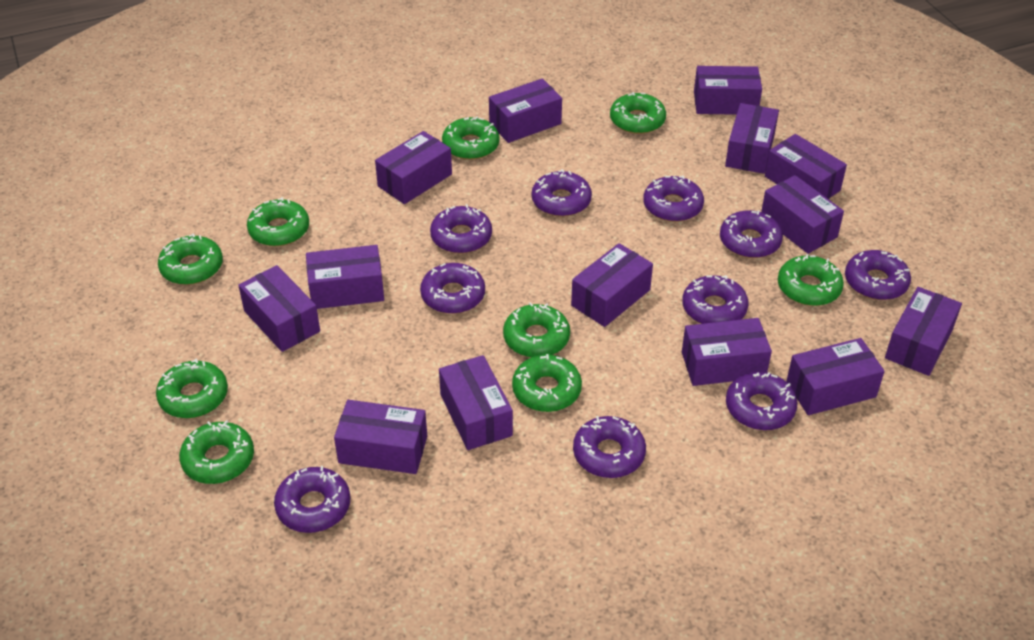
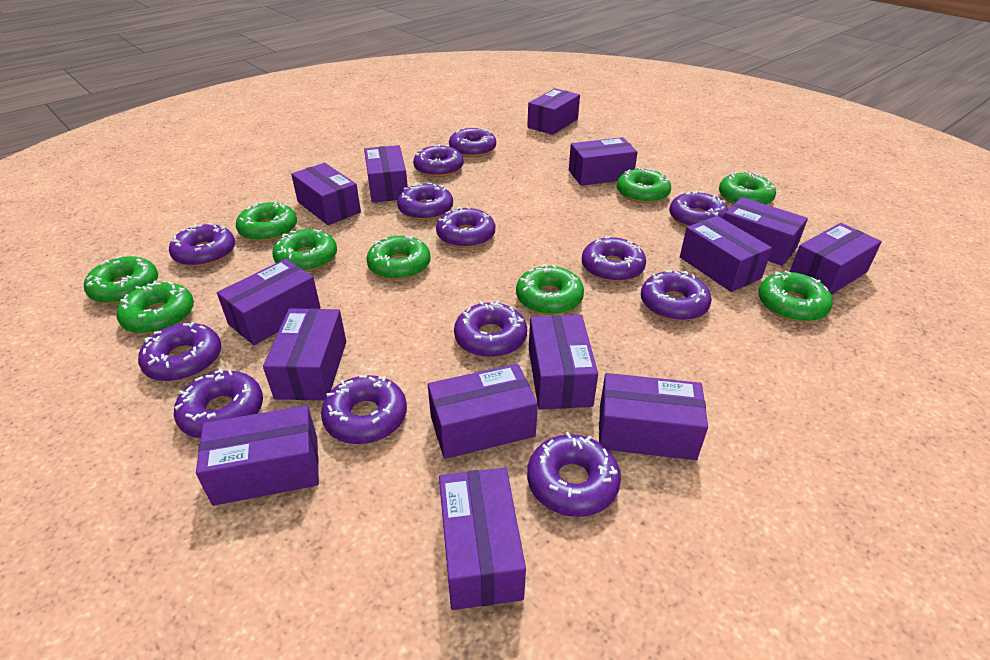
purple donut: 10 -> 13

